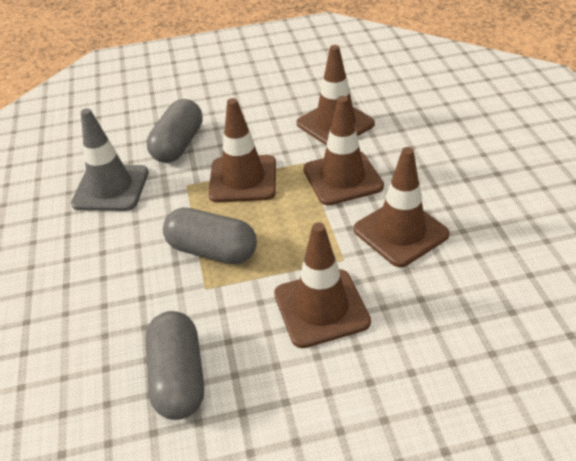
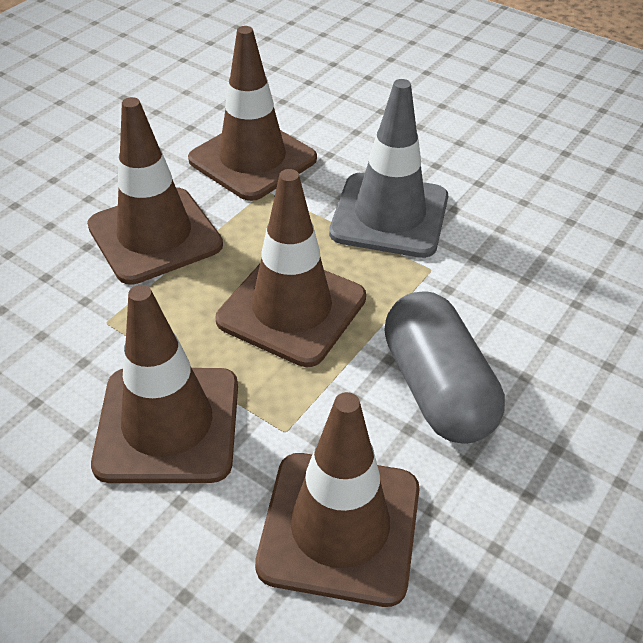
grey capsule: 3 -> 1

